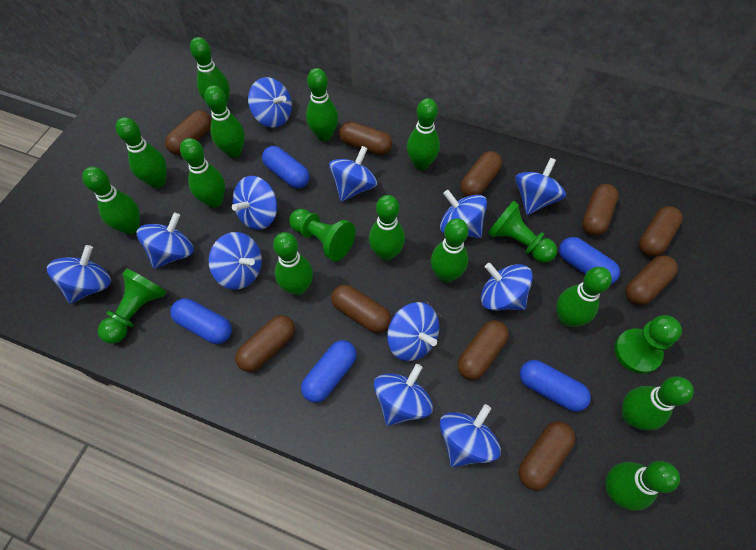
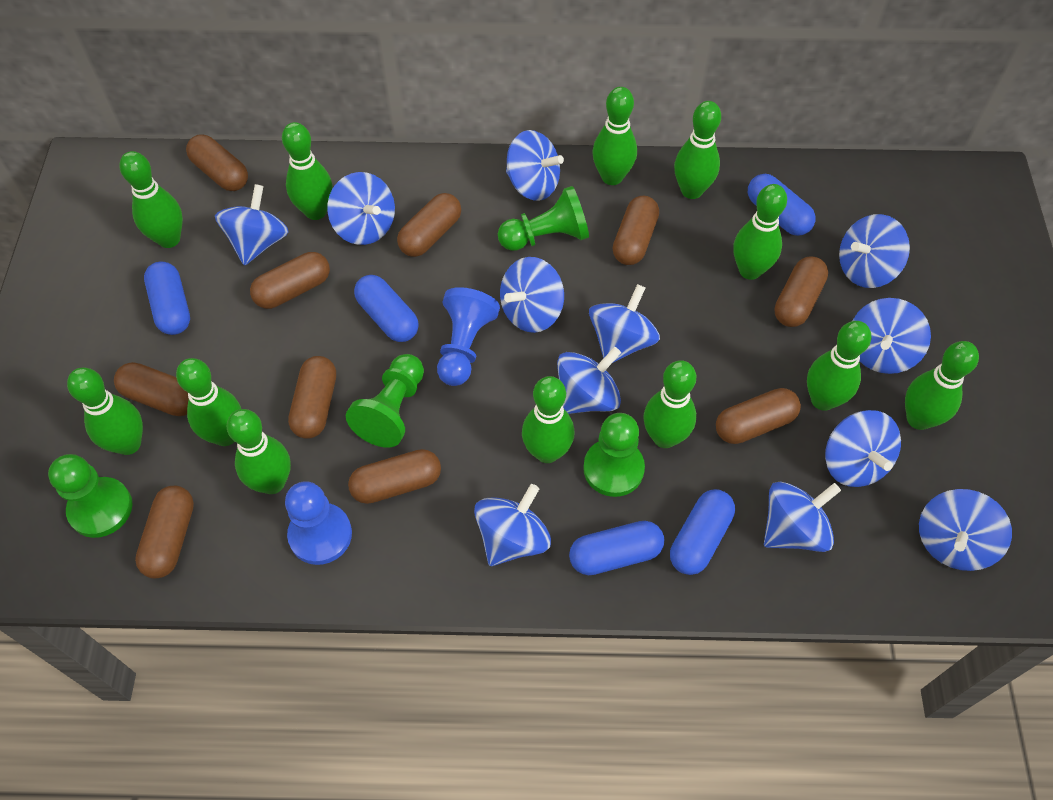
blue pawn: 0 -> 2
green bowling pin: 13 -> 12

